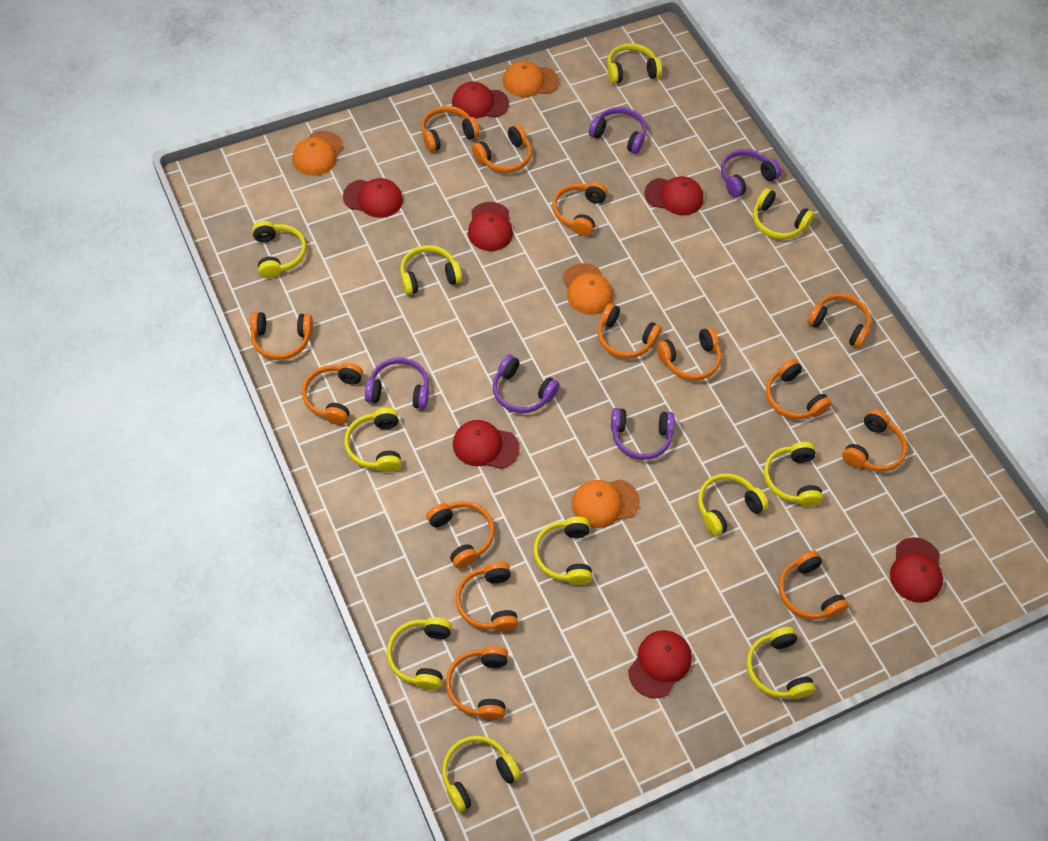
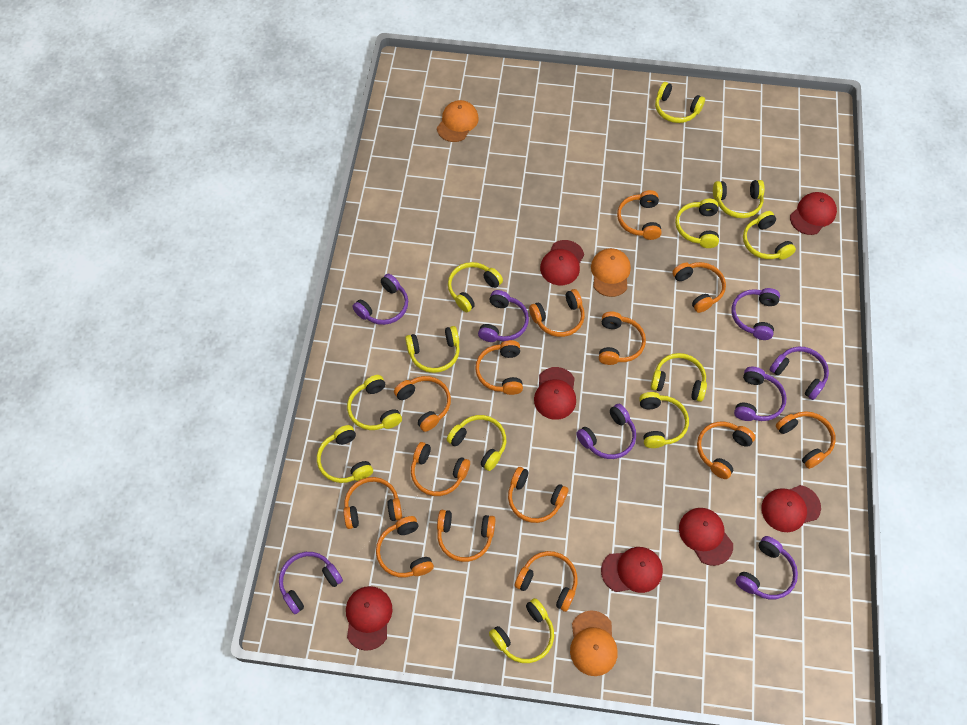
orange cap: 4 -> 3
purple headphones: 5 -> 8
yellow headphones: 11 -> 12

